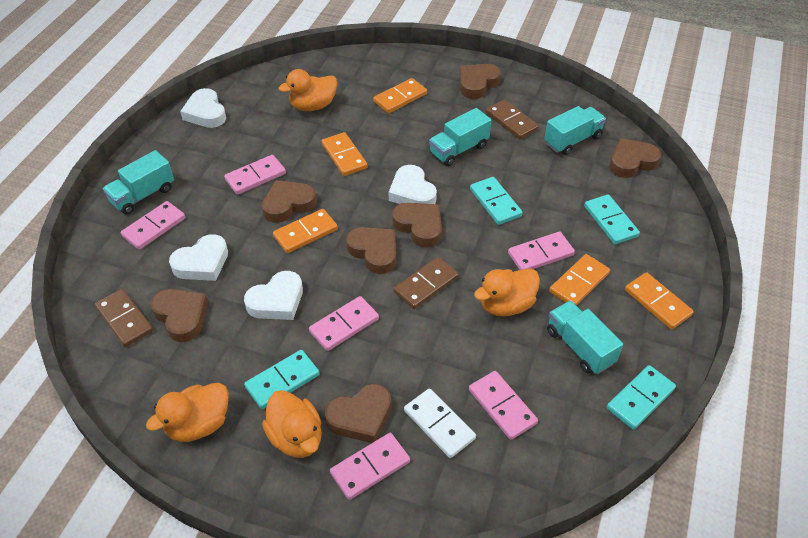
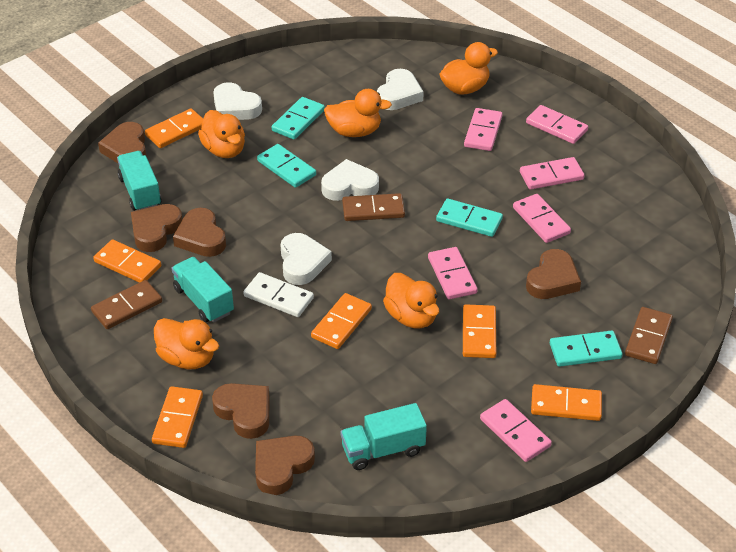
brown heart: 7 -> 6
orange domino: 5 -> 6
orange duck: 4 -> 5
turquoise truck: 4 -> 3

